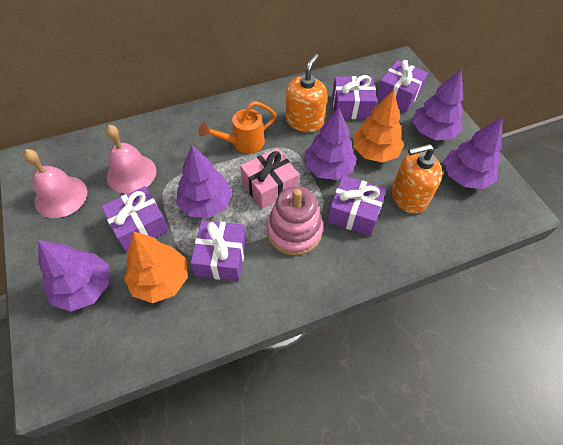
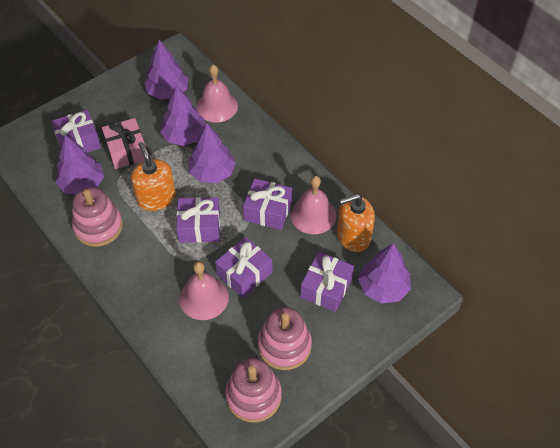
orange tree: 2 -> 0
orange watering can: 1 -> 0
pink bell: 2 -> 3
pink stacking toy: 1 -> 3

